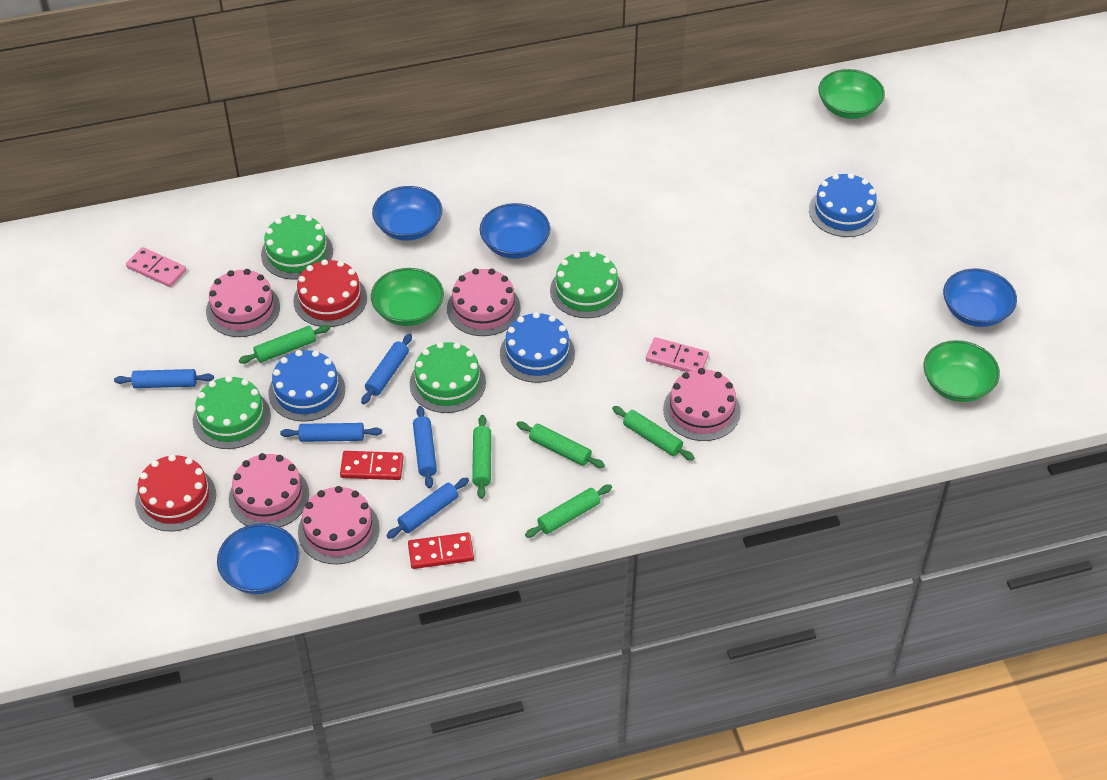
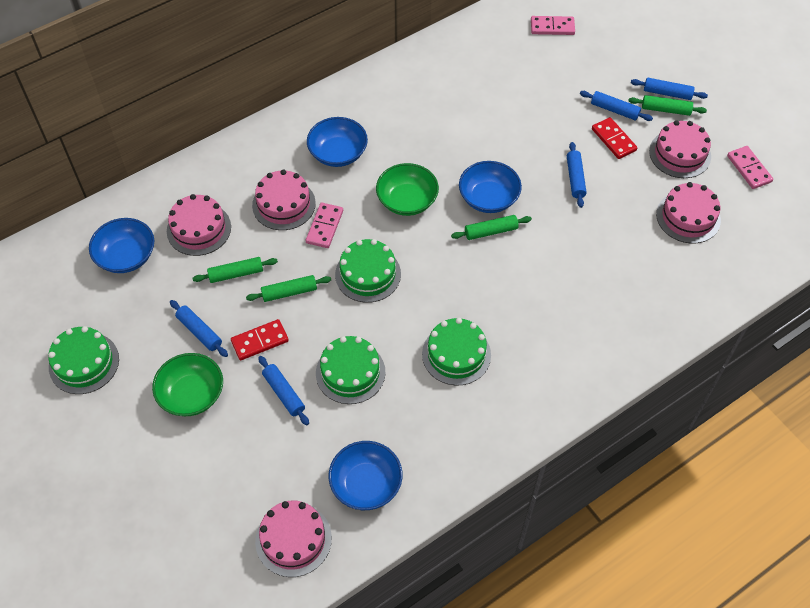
blue cake: 3 -> 0
green bowl: 3 -> 2
green rolling pin: 5 -> 4
pink domino: 2 -> 3
red cake: 2 -> 0

